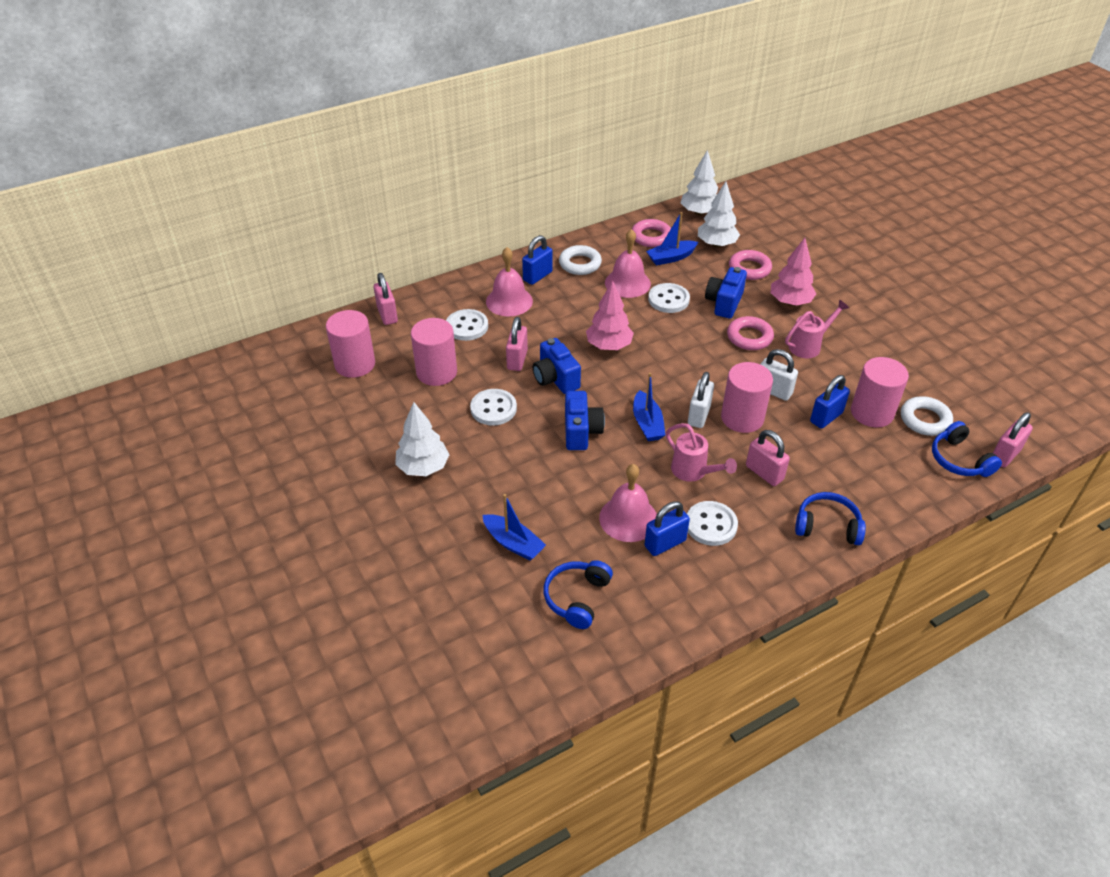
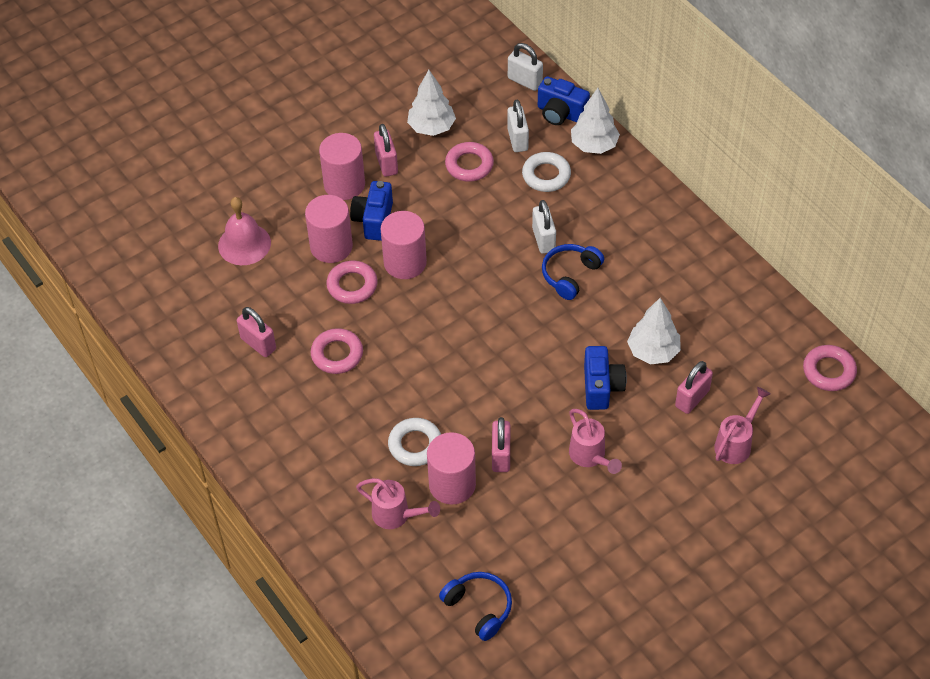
blue boat: 3 -> 0
blue headphones: 3 -> 2
blue padlock: 3 -> 0
pink bell: 3 -> 1
pink ring: 3 -> 4
pink tree: 2 -> 0
pink watering can: 2 -> 3
white button: 4 -> 0
white padlock: 2 -> 3

